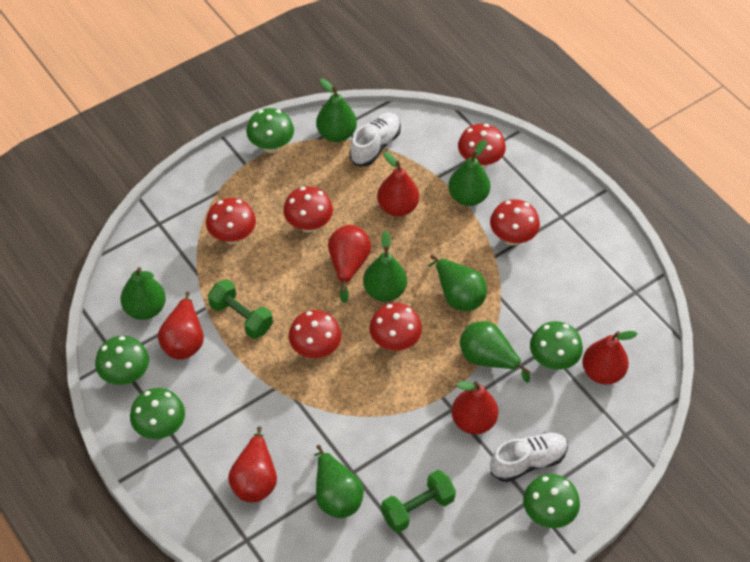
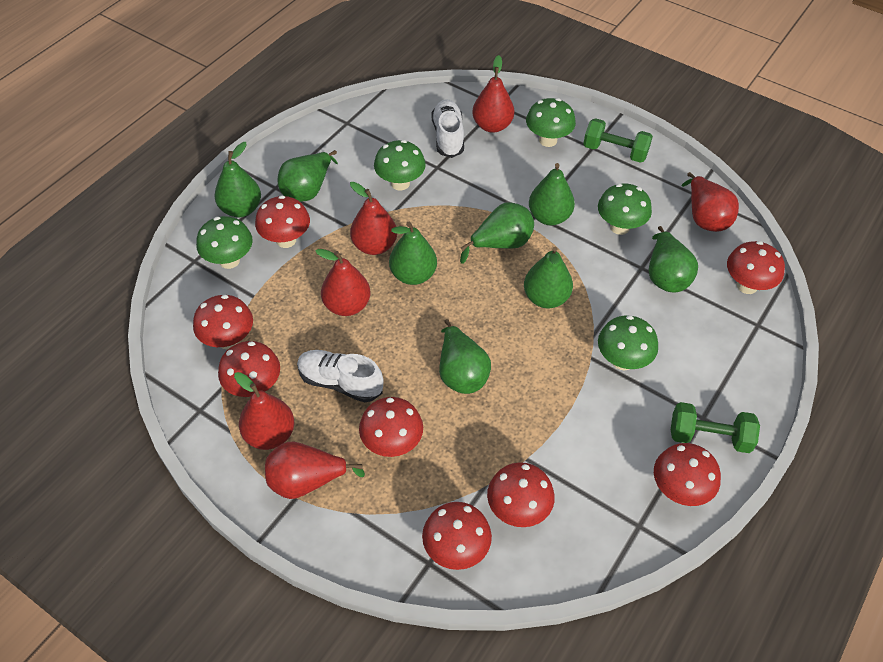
green pear: 7 -> 8
red mushroom: 6 -> 8

